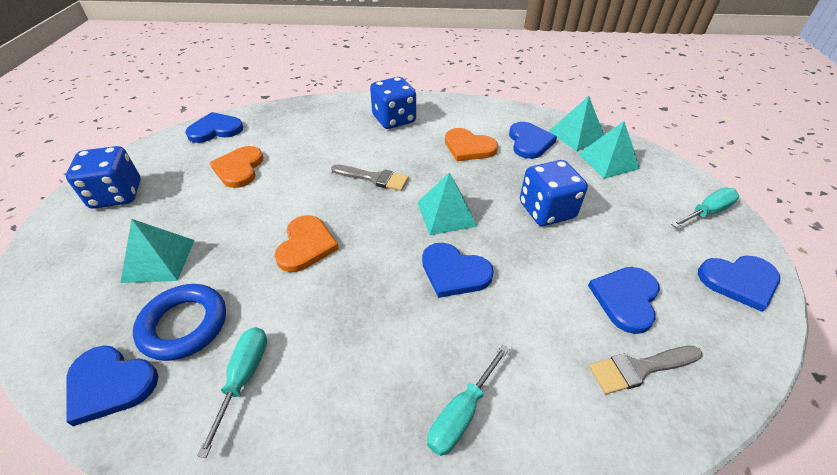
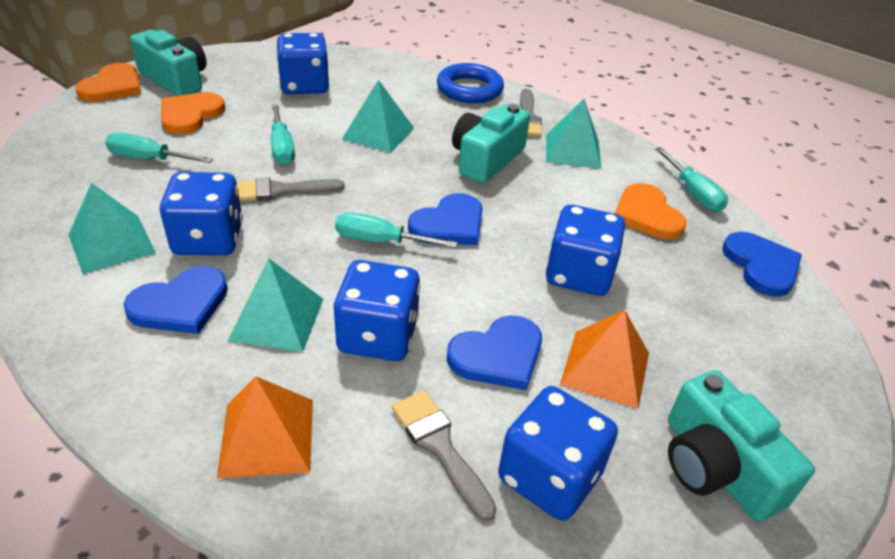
blue dice: 3 -> 5
blue heart: 6 -> 4
grey brush: 2 -> 3
orange pyramid: 0 -> 2
turquoise camera: 0 -> 3
turquoise screwdriver: 3 -> 4

